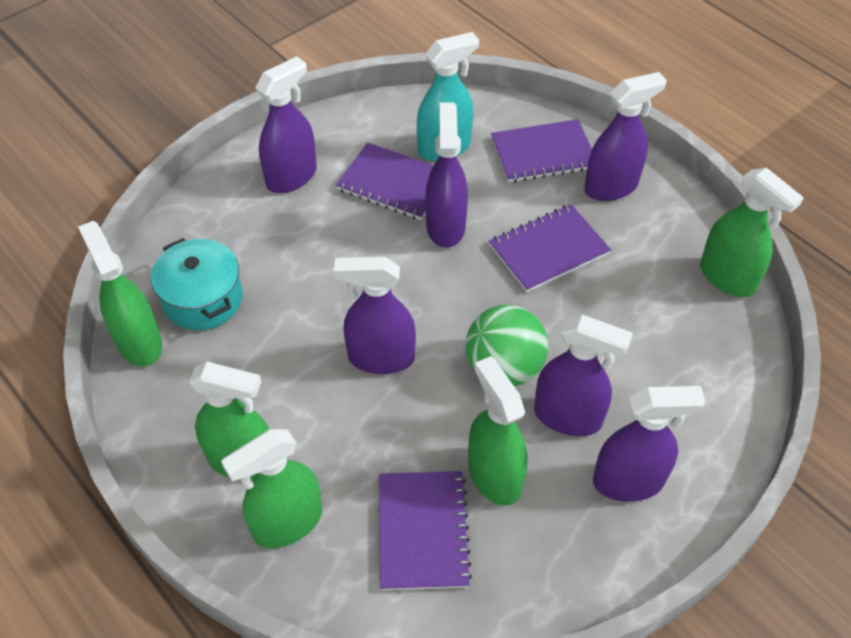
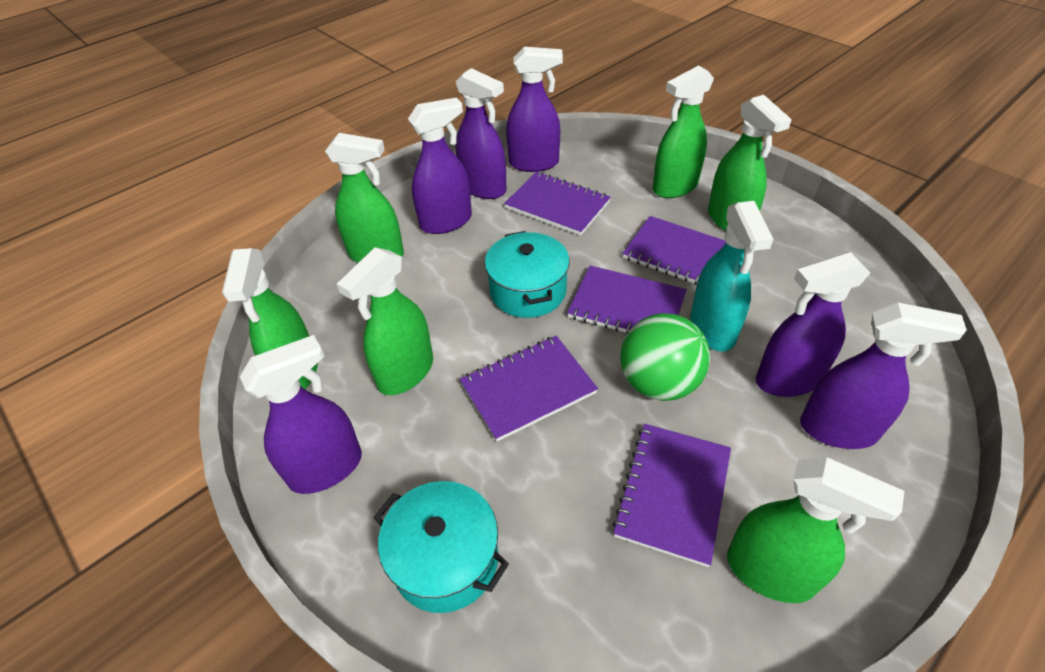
green spray bottle: 5 -> 6
purple notebook: 4 -> 5
turquoise pot: 1 -> 2

